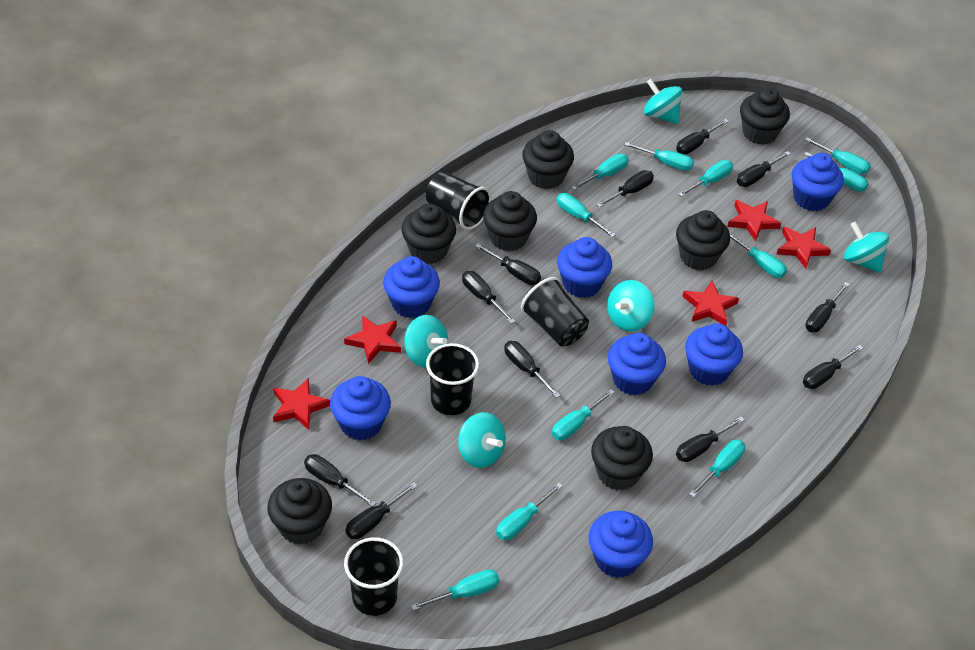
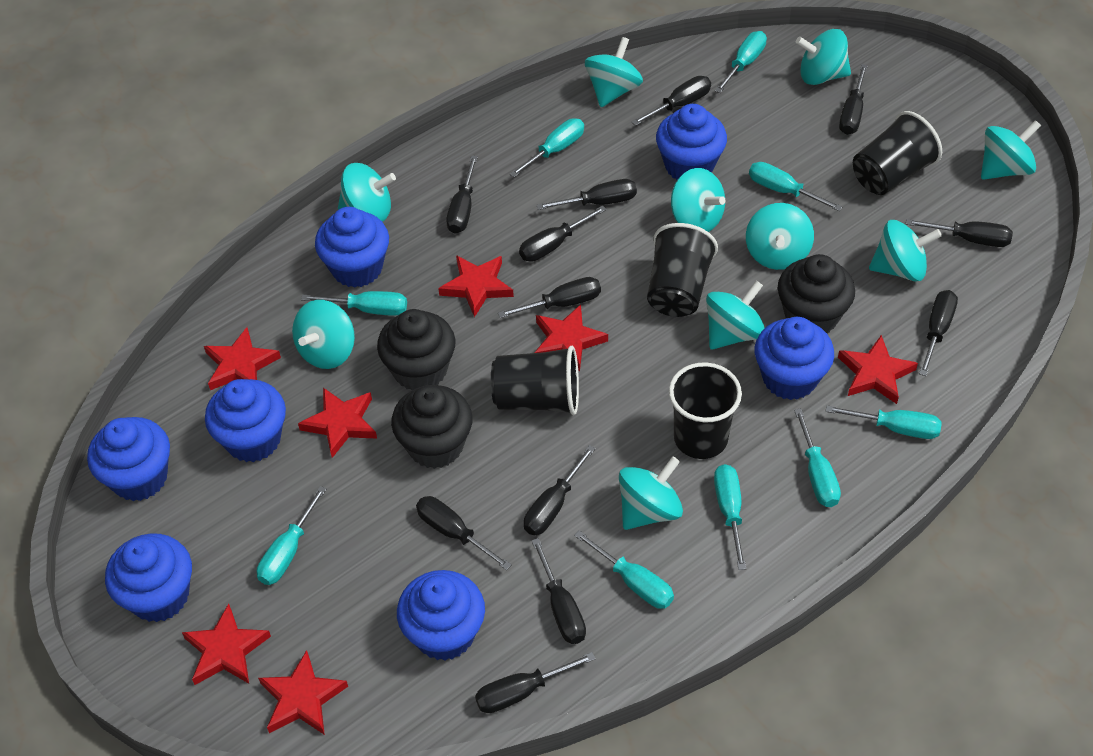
black cupcake: 7 -> 3
black screwdriver: 11 -> 12
red star: 5 -> 7
turquoise screwdriver: 11 -> 9
turquoise spinning top: 5 -> 10

